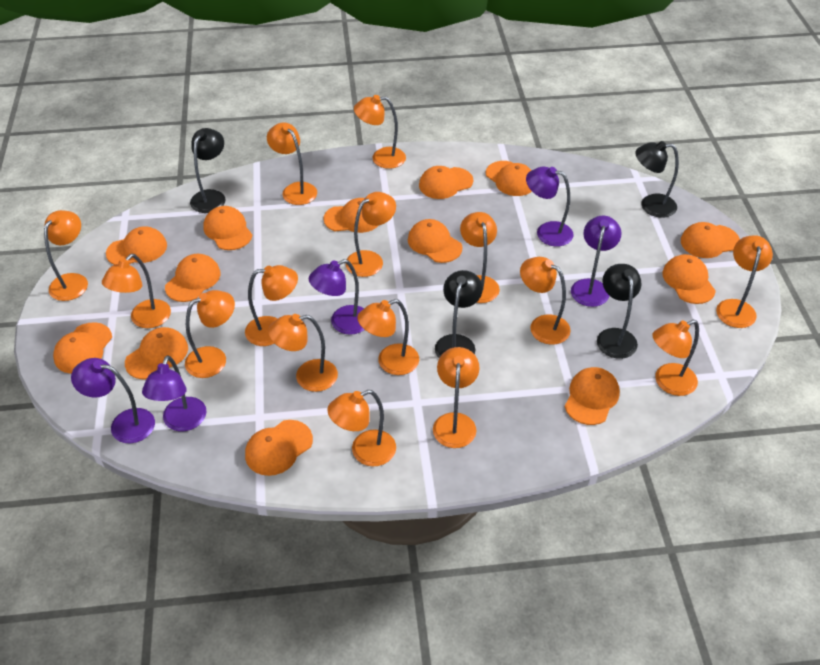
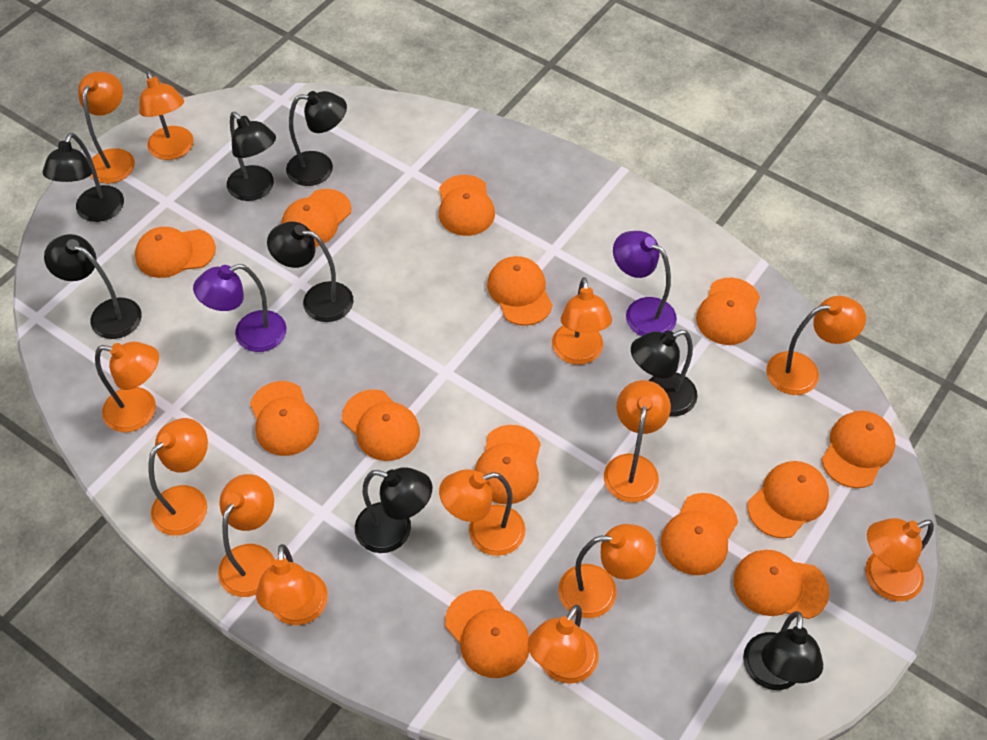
black lamp: 4 -> 8
orange lamp: 15 -> 13
purple lamp: 5 -> 2

